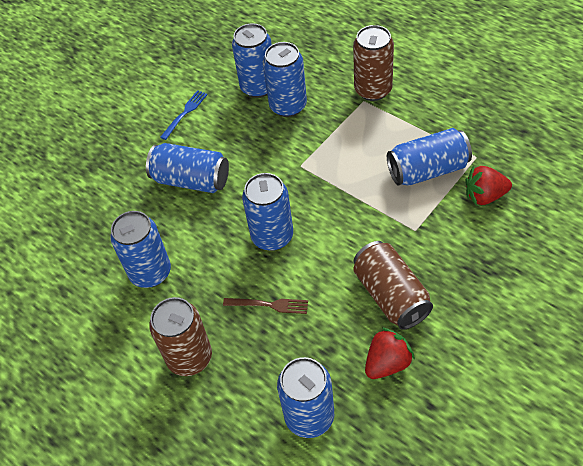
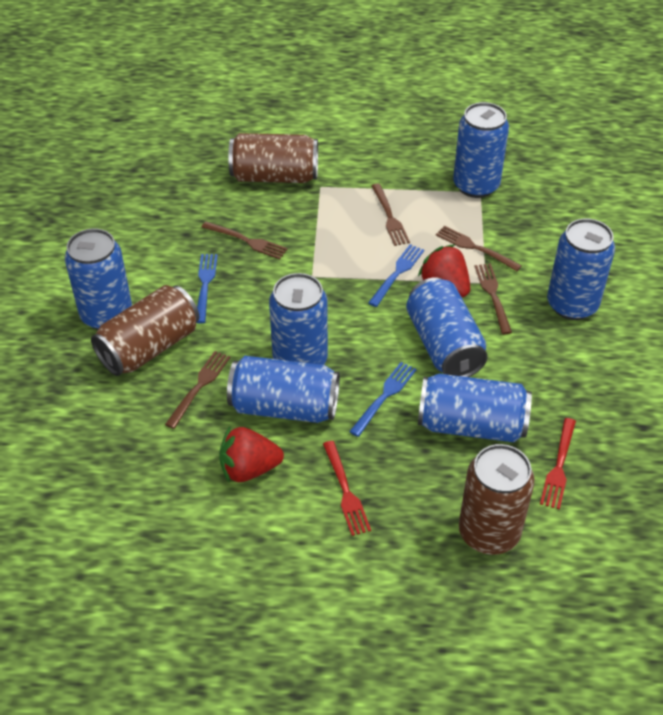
blue fork: 1 -> 3
brown fork: 1 -> 5
red fork: 0 -> 2

